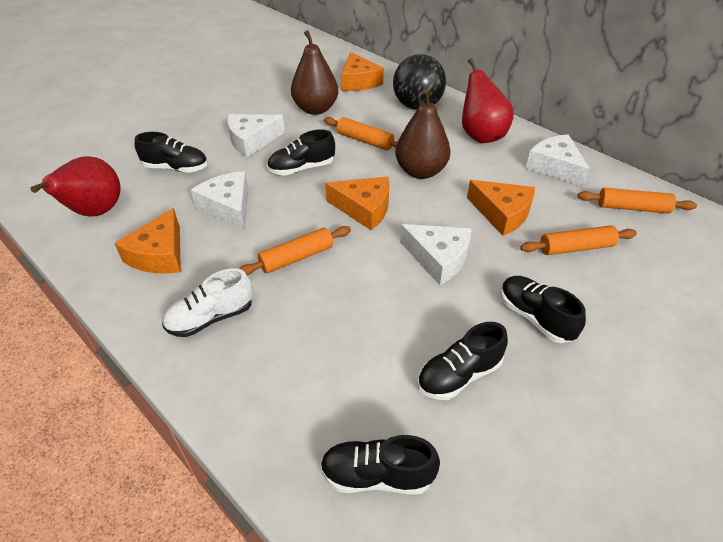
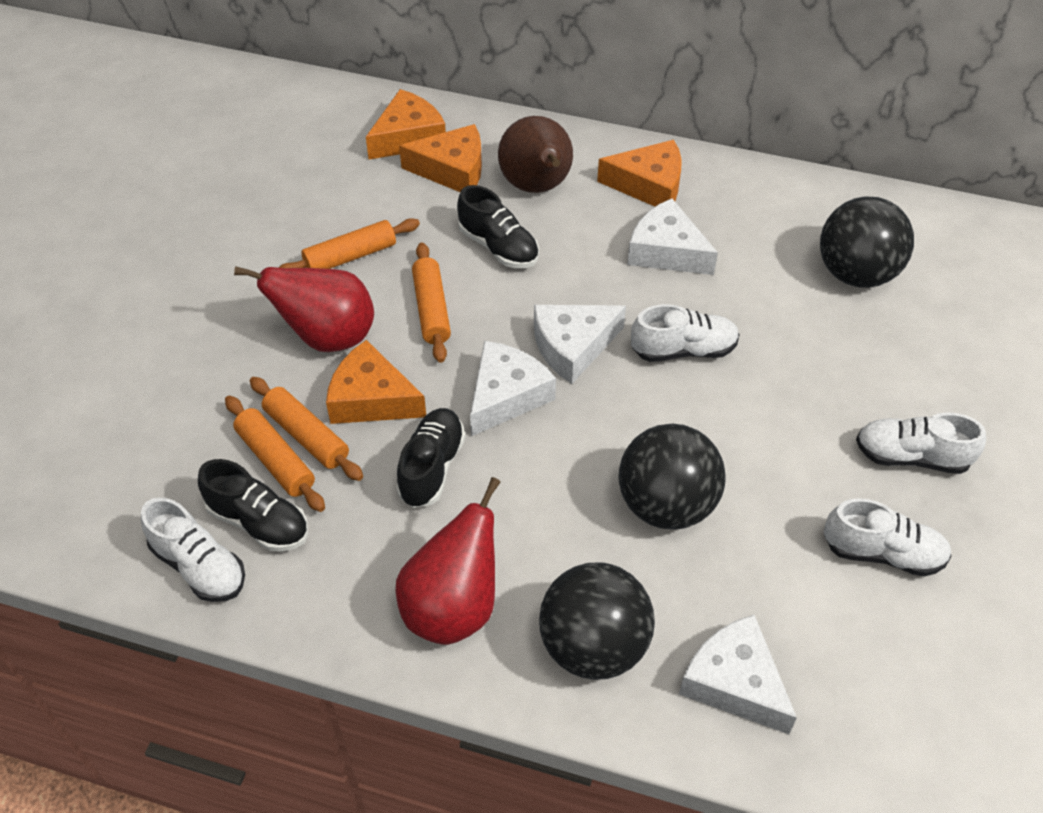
black ball: 1 -> 3
black shoe: 5 -> 3
brown pear: 2 -> 1
white shoe: 1 -> 4

